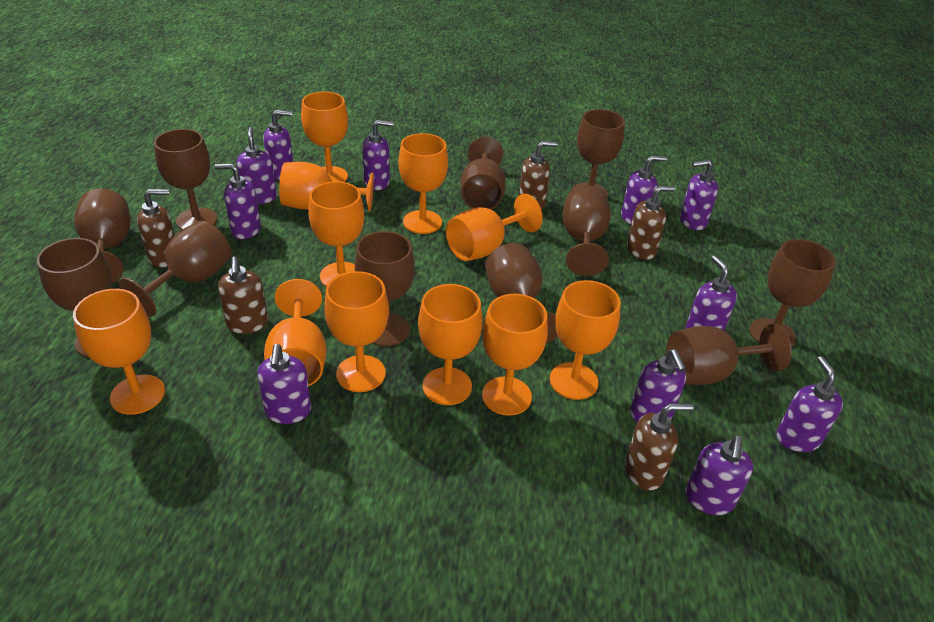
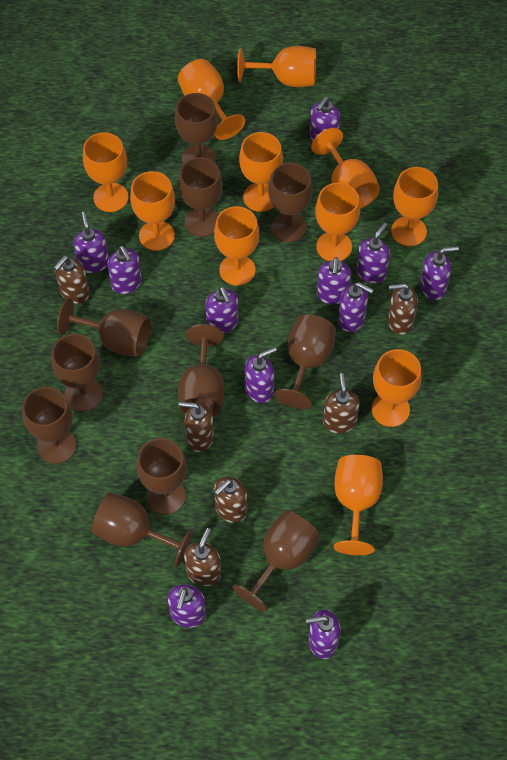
brown soap dispenser: 5 -> 6

